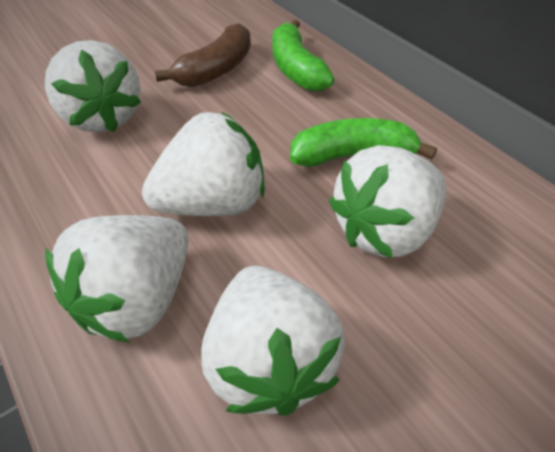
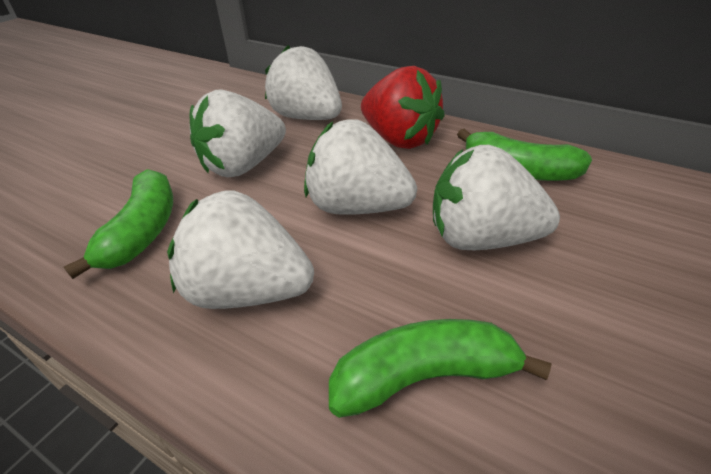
brown banana: 1 -> 0
green banana: 2 -> 3
red strawberry: 0 -> 1

